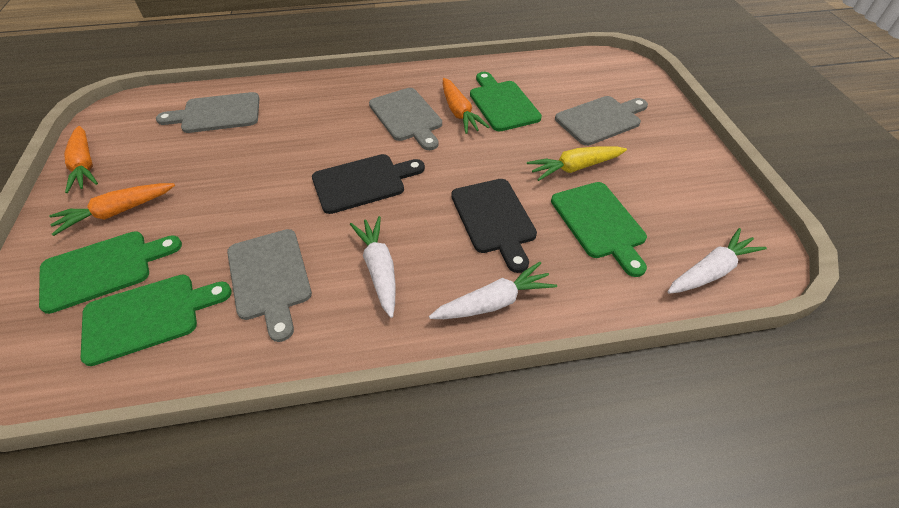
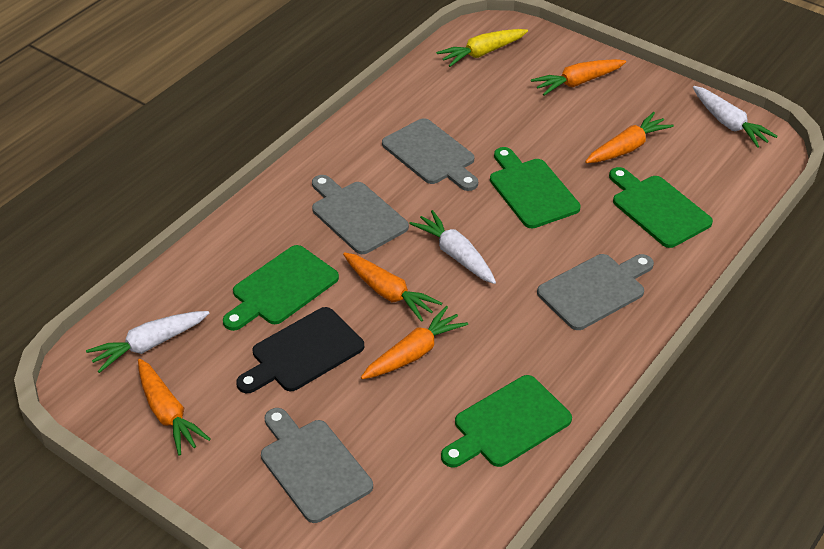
black cutting board: 2 -> 1
orange carrot: 3 -> 5

